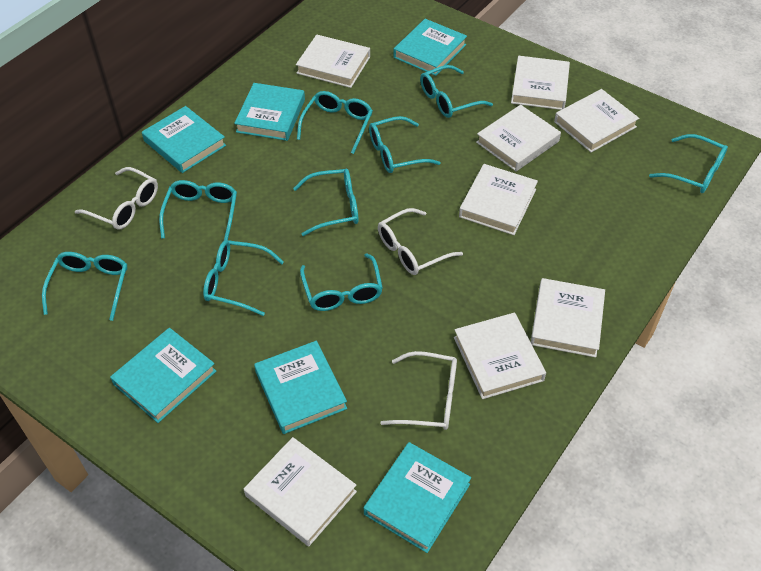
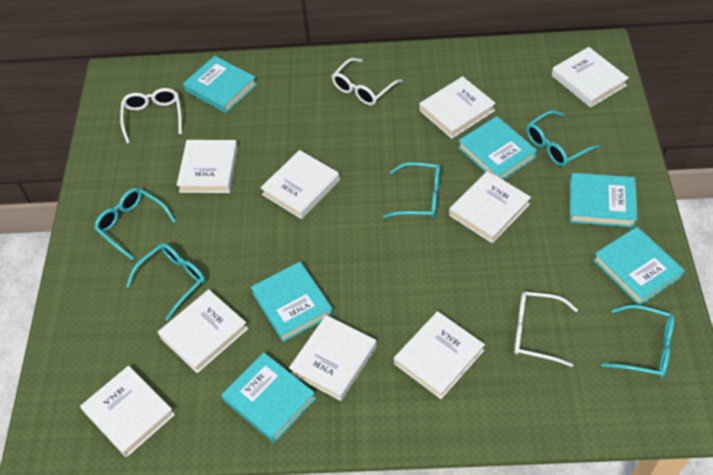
turquoise glasses: 9 -> 5
white book: 8 -> 9

